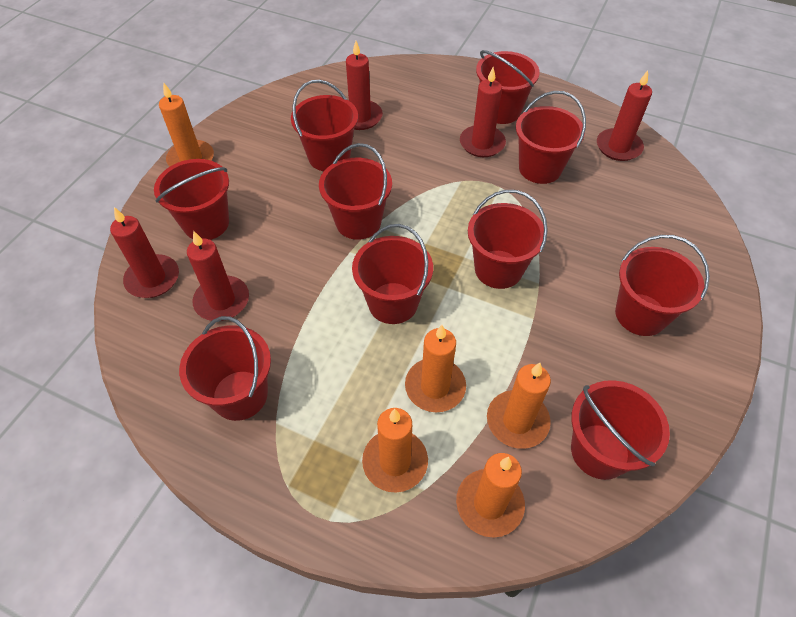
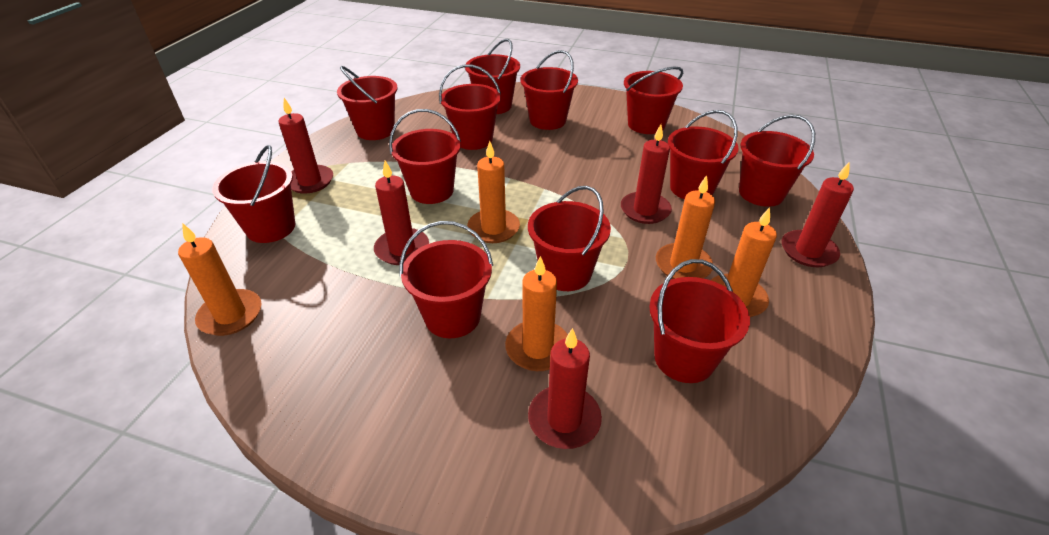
red bucket: 10 -> 12

